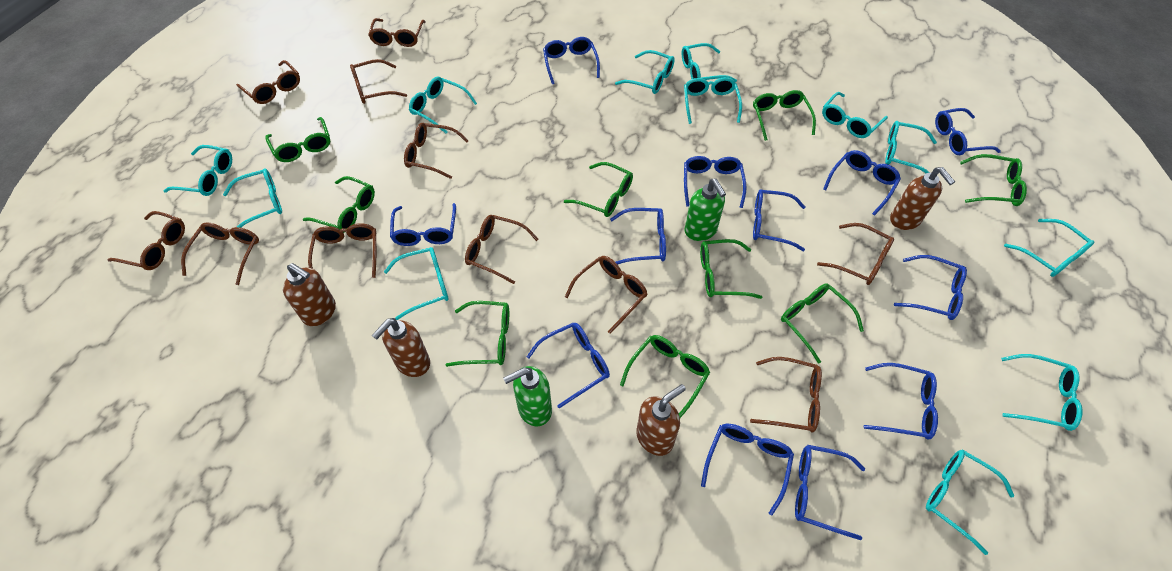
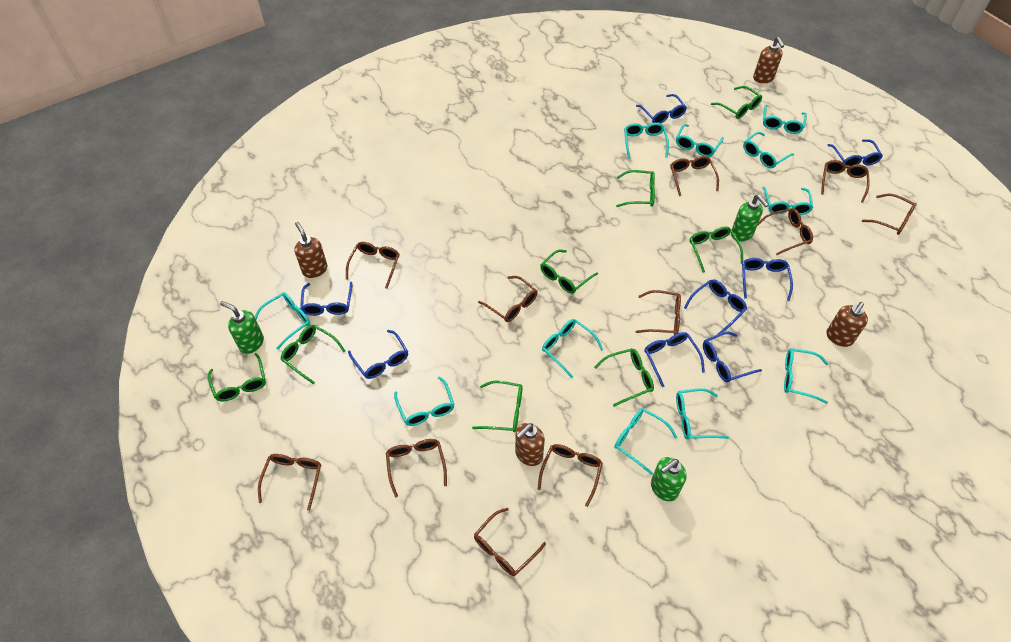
blue glasses: 12 -> 8
green glasses: 9 -> 8
green soap dispenser: 2 -> 3
turquoise glasses: 12 -> 11

